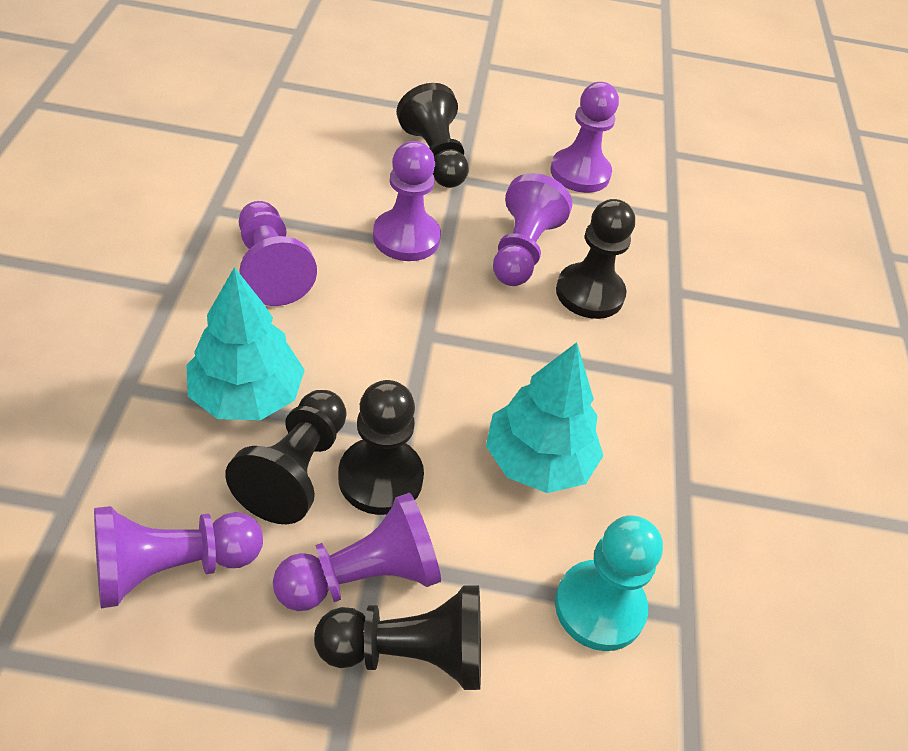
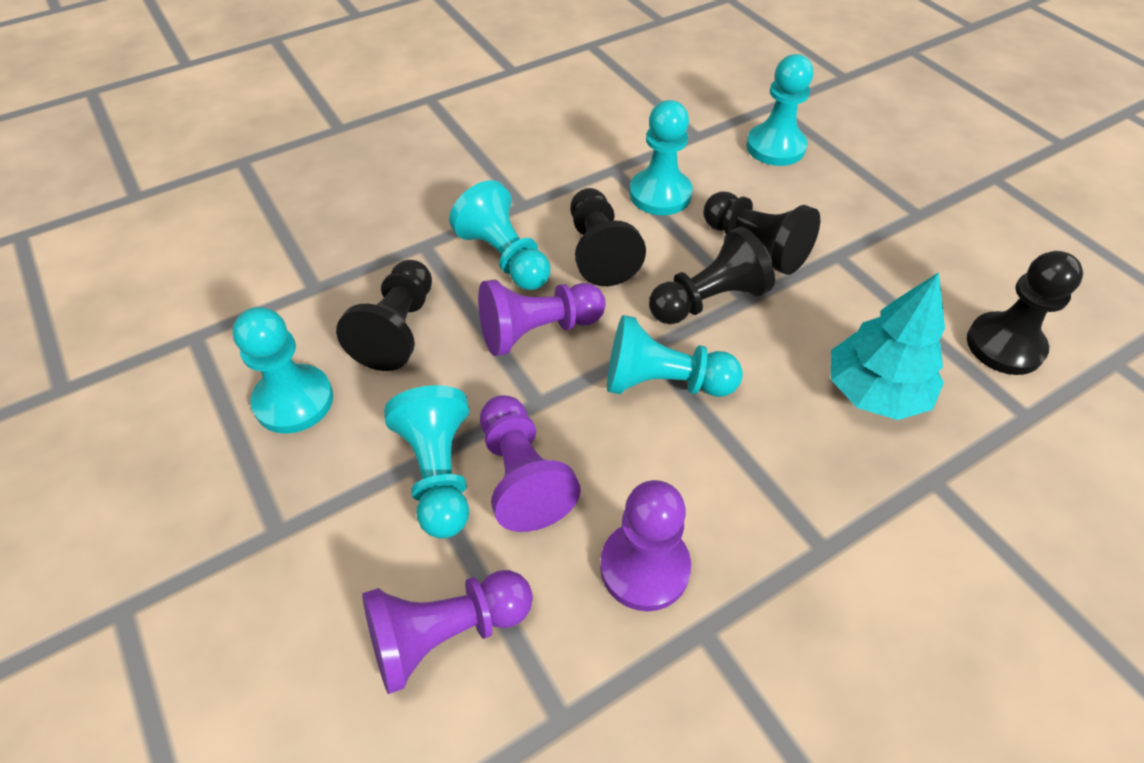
purple pawn: 6 -> 4
turquoise pawn: 1 -> 6
turquoise tree: 2 -> 1

